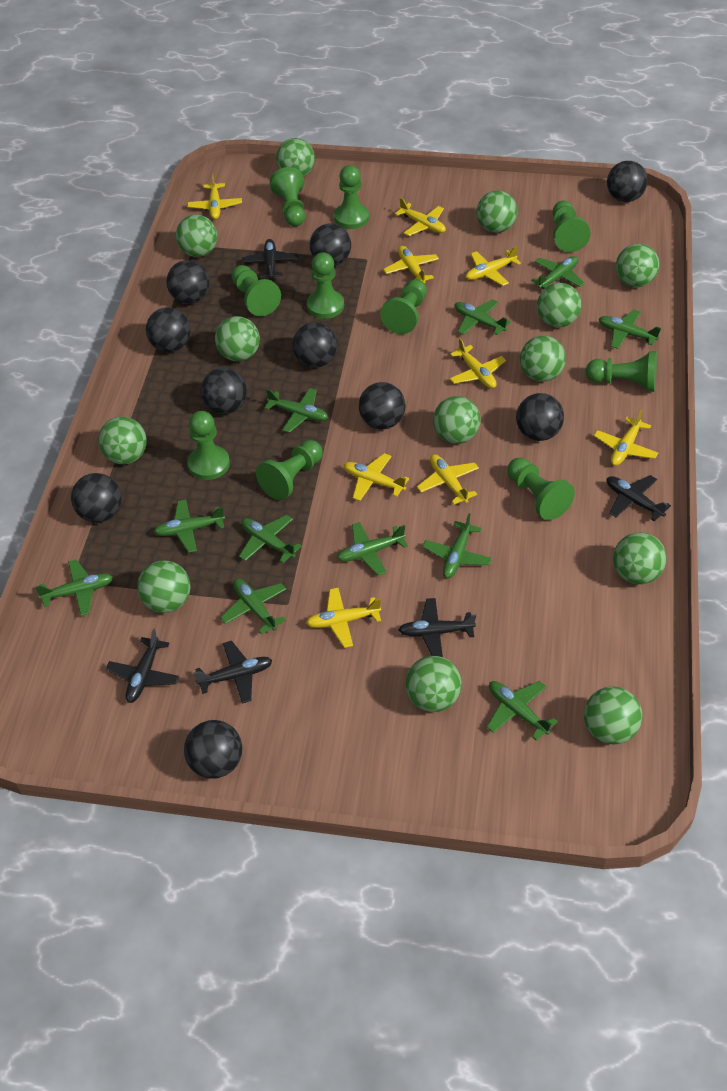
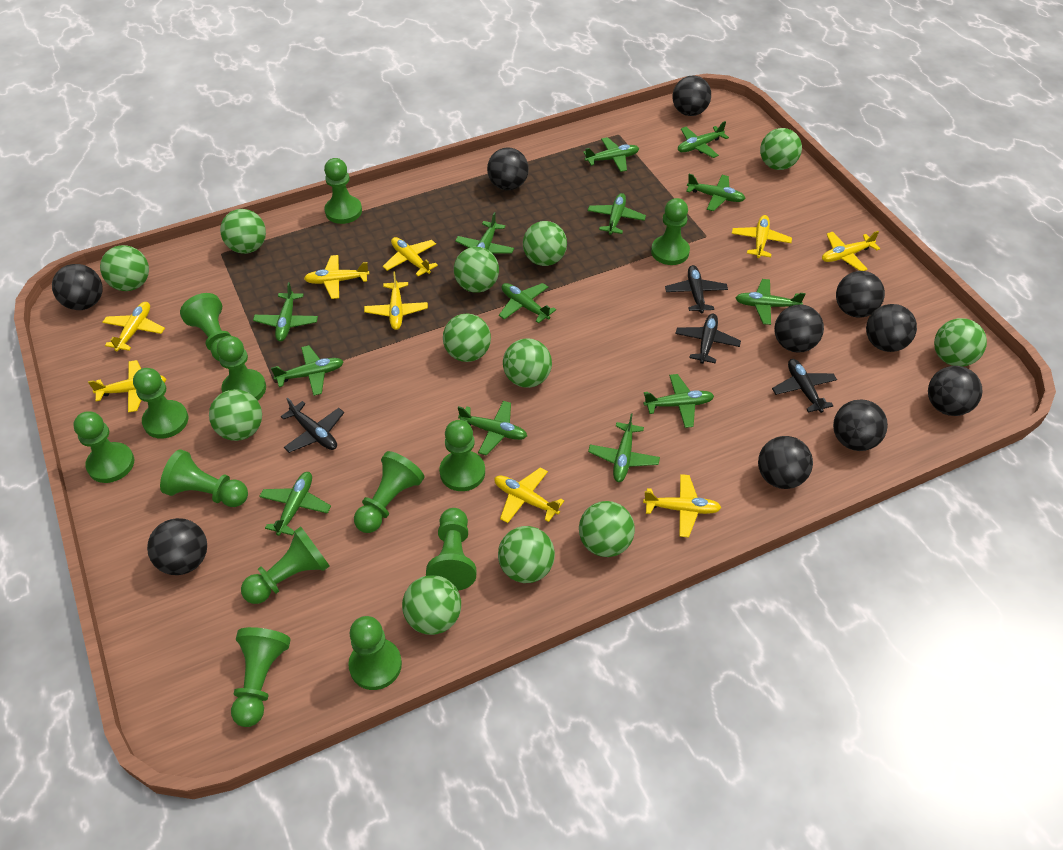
black plane: 5 -> 4
green ball: 13 -> 12
green pawn: 10 -> 13
green plane: 11 -> 13

